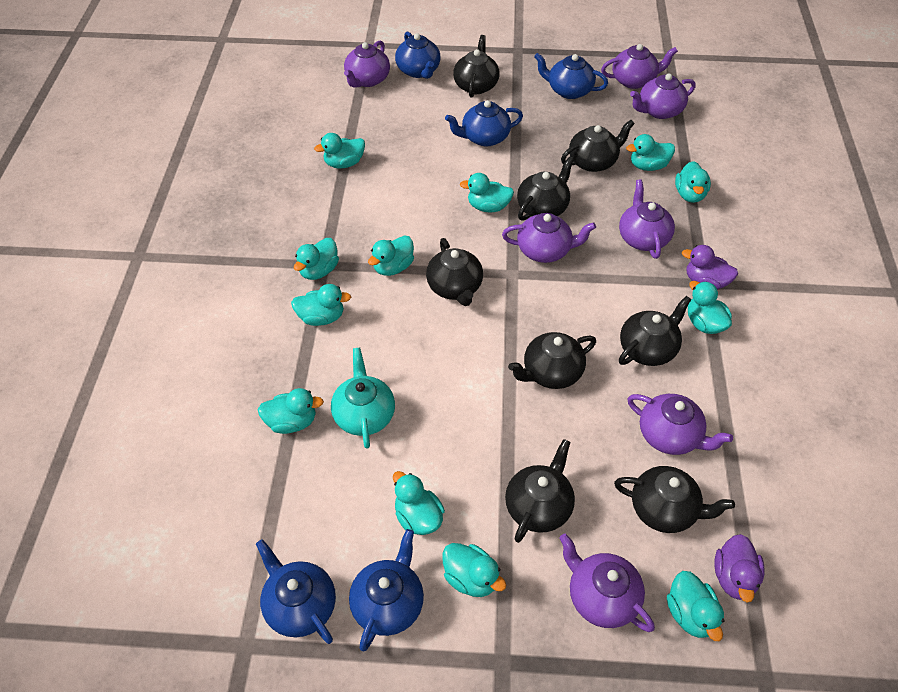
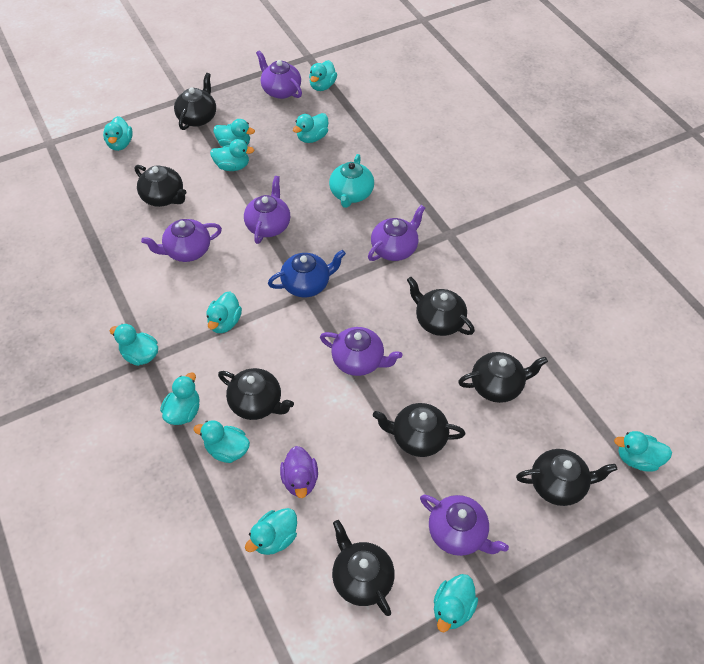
blue teapot: 5 -> 1
purple duck: 2 -> 1
purple teapot: 7 -> 6

